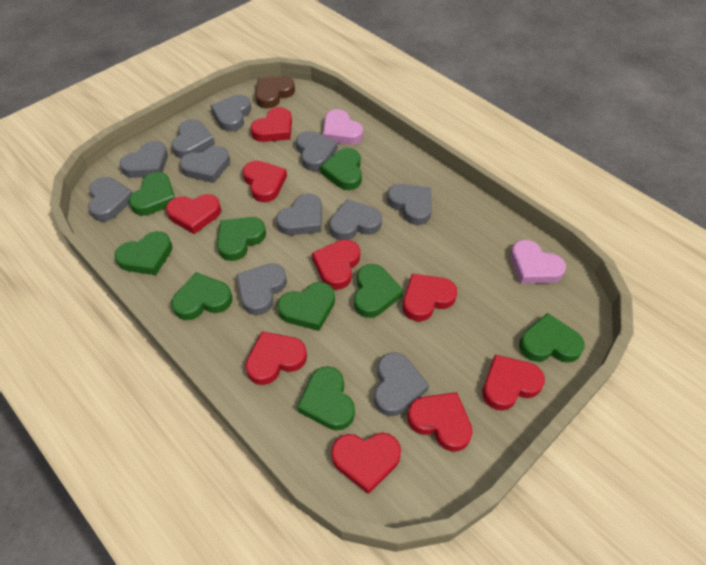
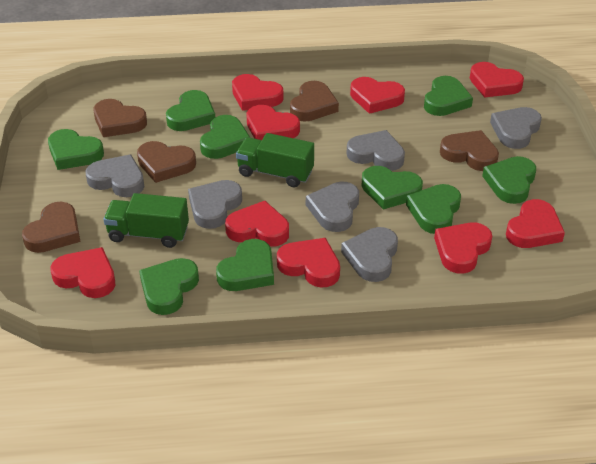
brown heart: 1 -> 5
green truck: 0 -> 2
grey heart: 11 -> 6
pink heart: 2 -> 0

